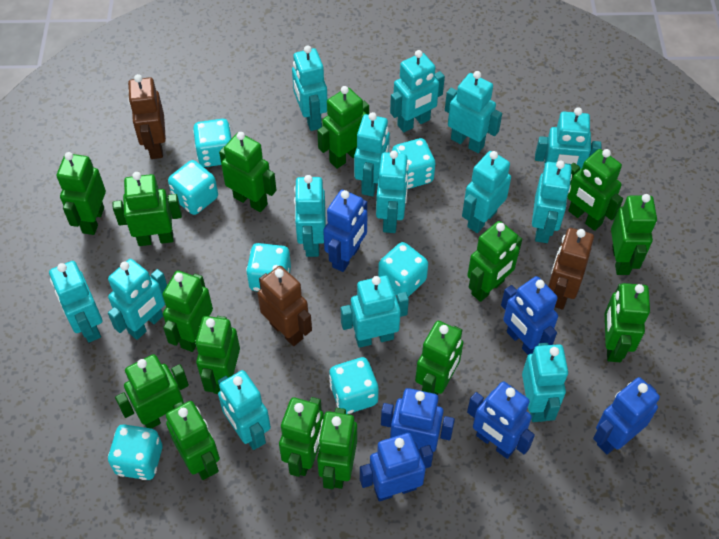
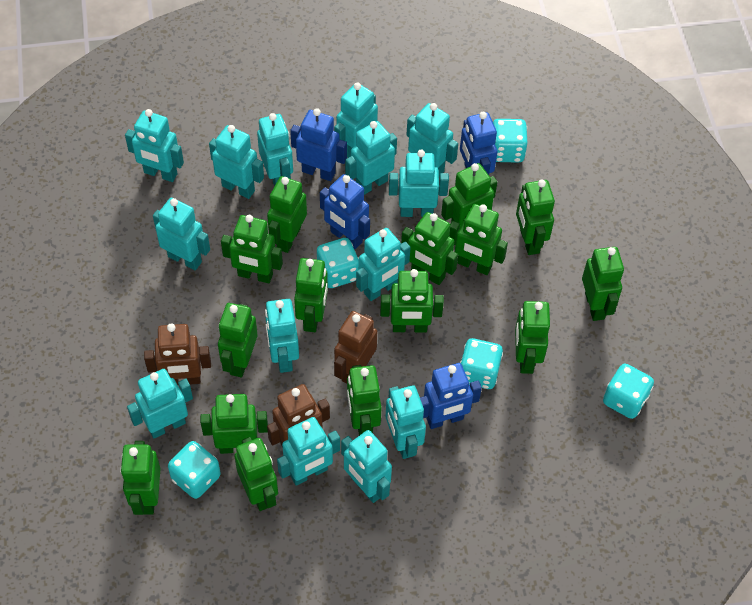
blue robot: 6 -> 4
turquoise dice: 7 -> 5

